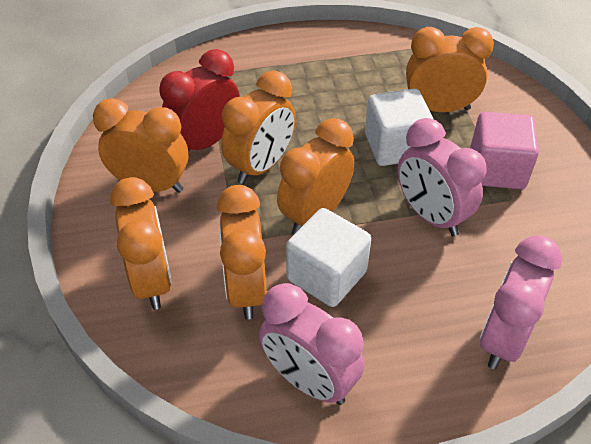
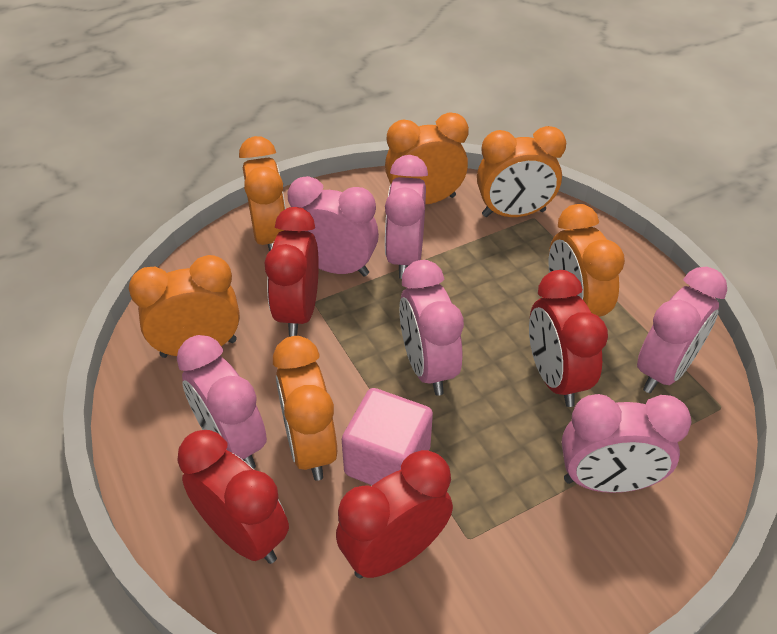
pink clock: 3 -> 6
red clock: 1 -> 4
white cube: 2 -> 0

